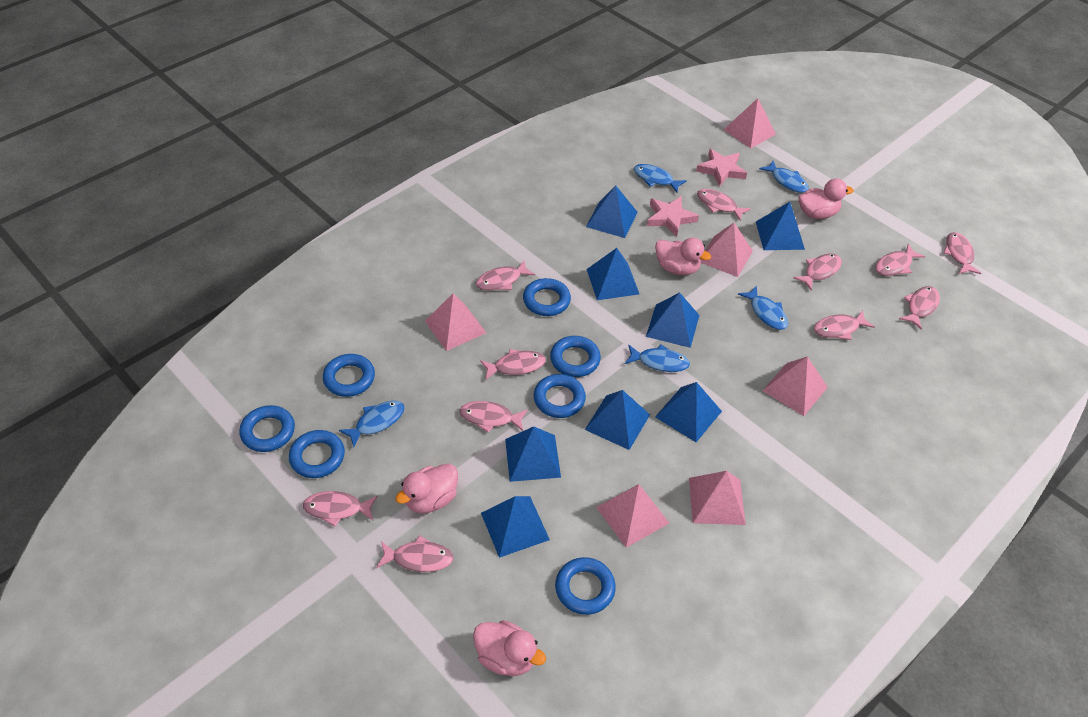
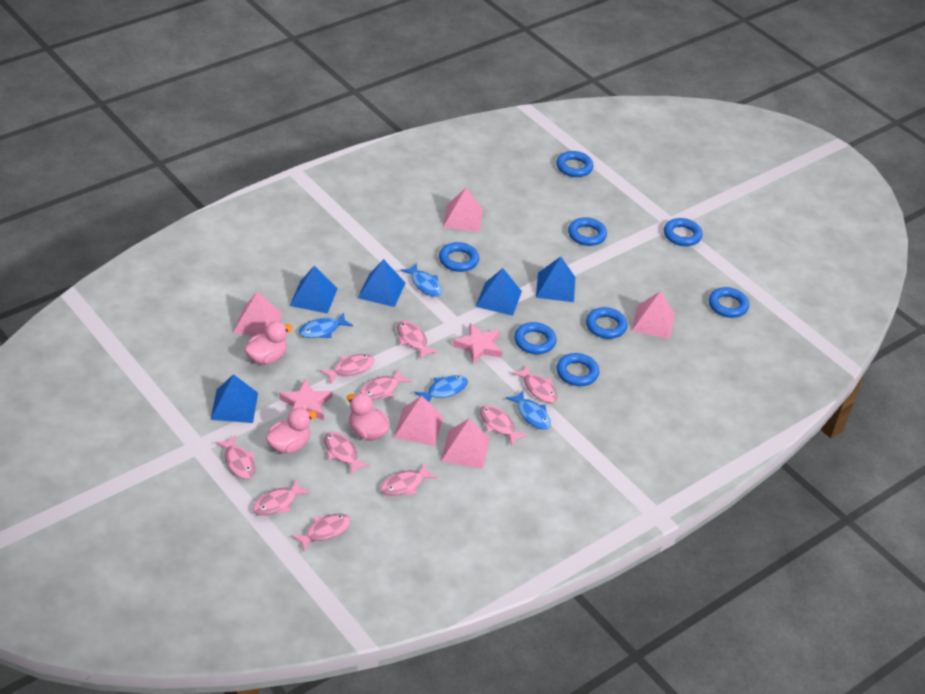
blue fish: 5 -> 4
blue pyramid: 8 -> 5
blue ring: 7 -> 8
pink duck: 4 -> 3
pink fish: 11 -> 10
pink pyramid: 6 -> 5

